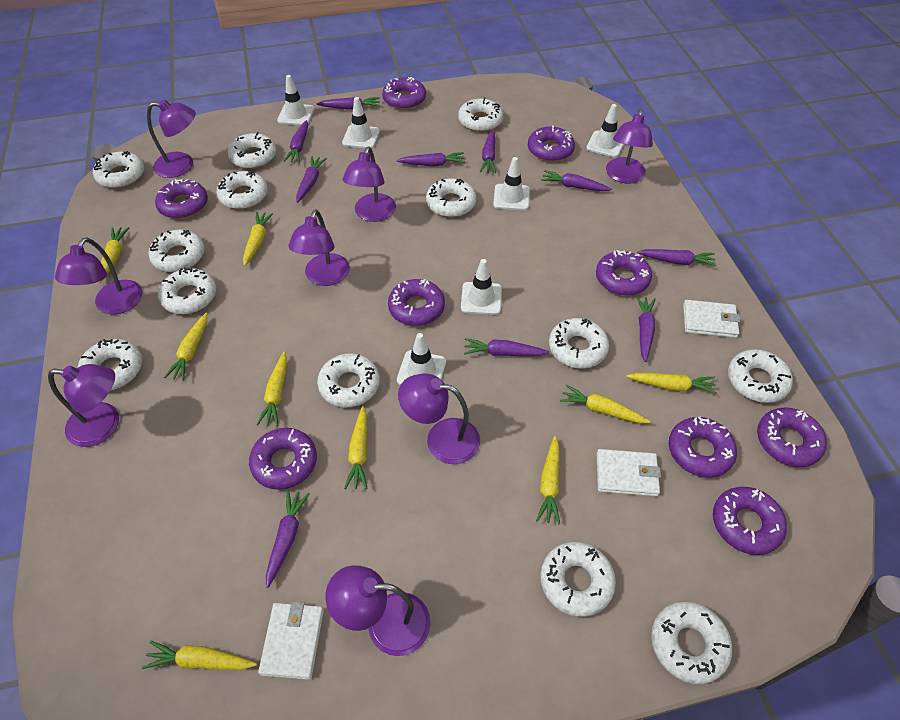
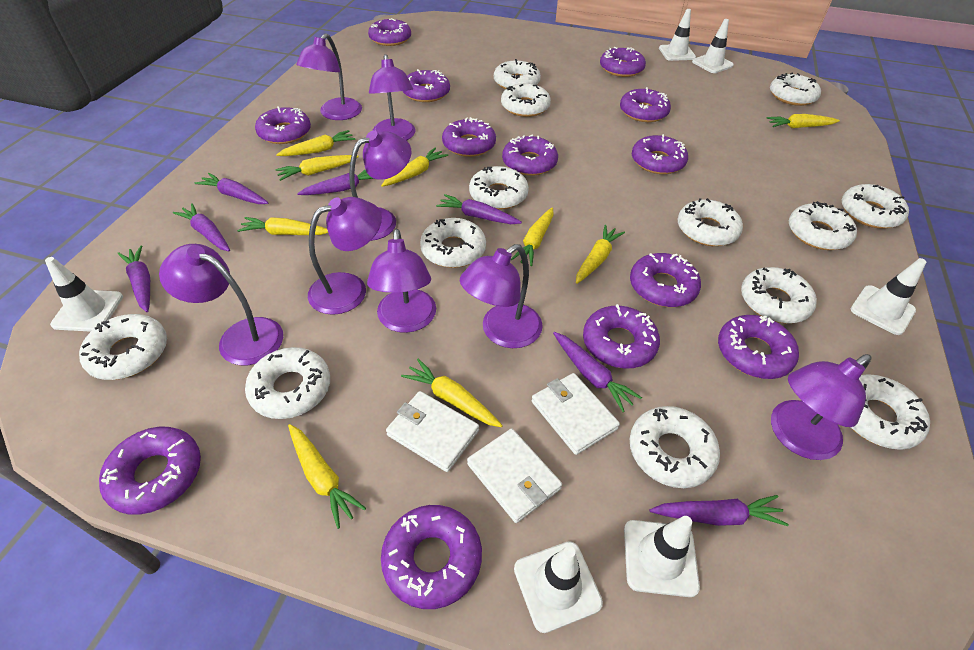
purple carrot: 10 -> 7
purple donut: 9 -> 13

